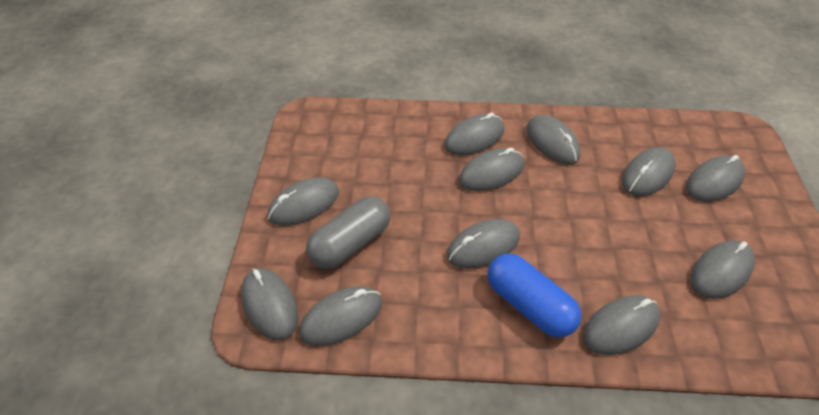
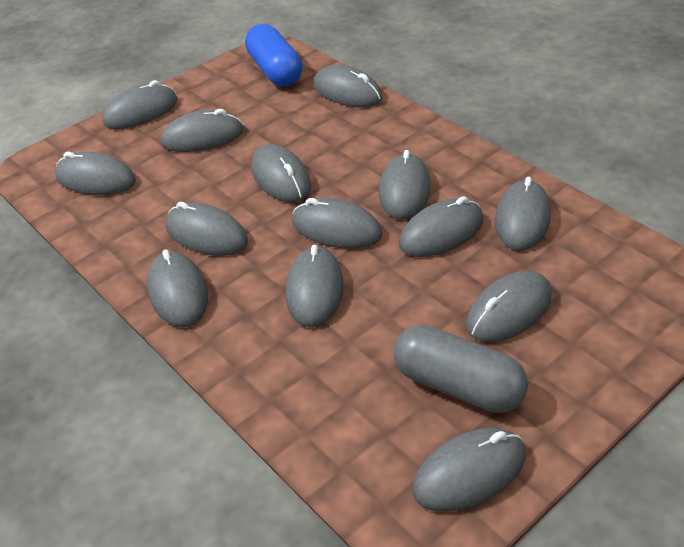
grey mouse: 11 -> 14

